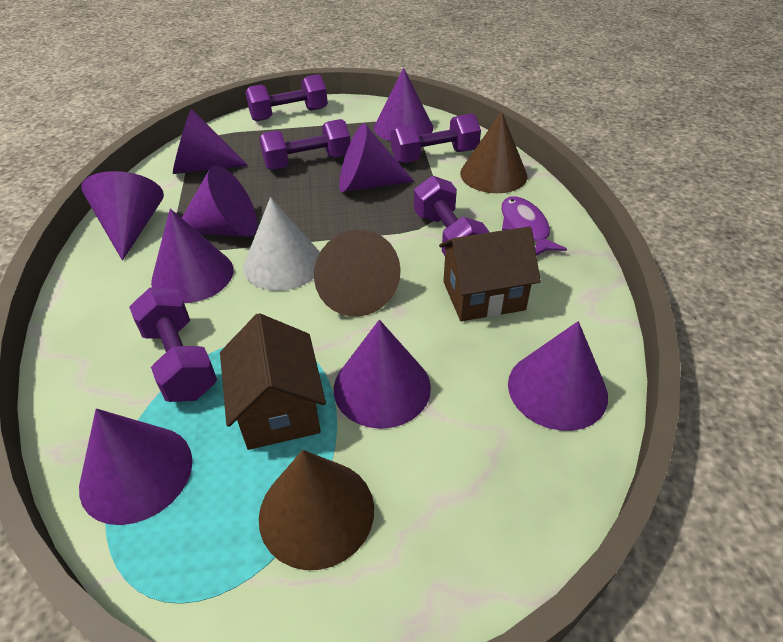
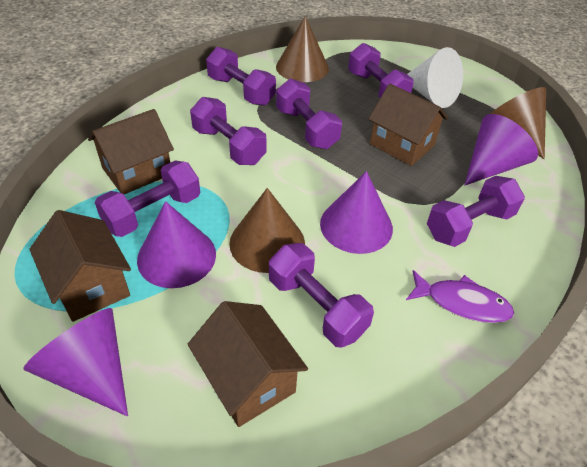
brown house: 2 -> 4
purple cone: 9 -> 4
purple dumbbell: 5 -> 7

